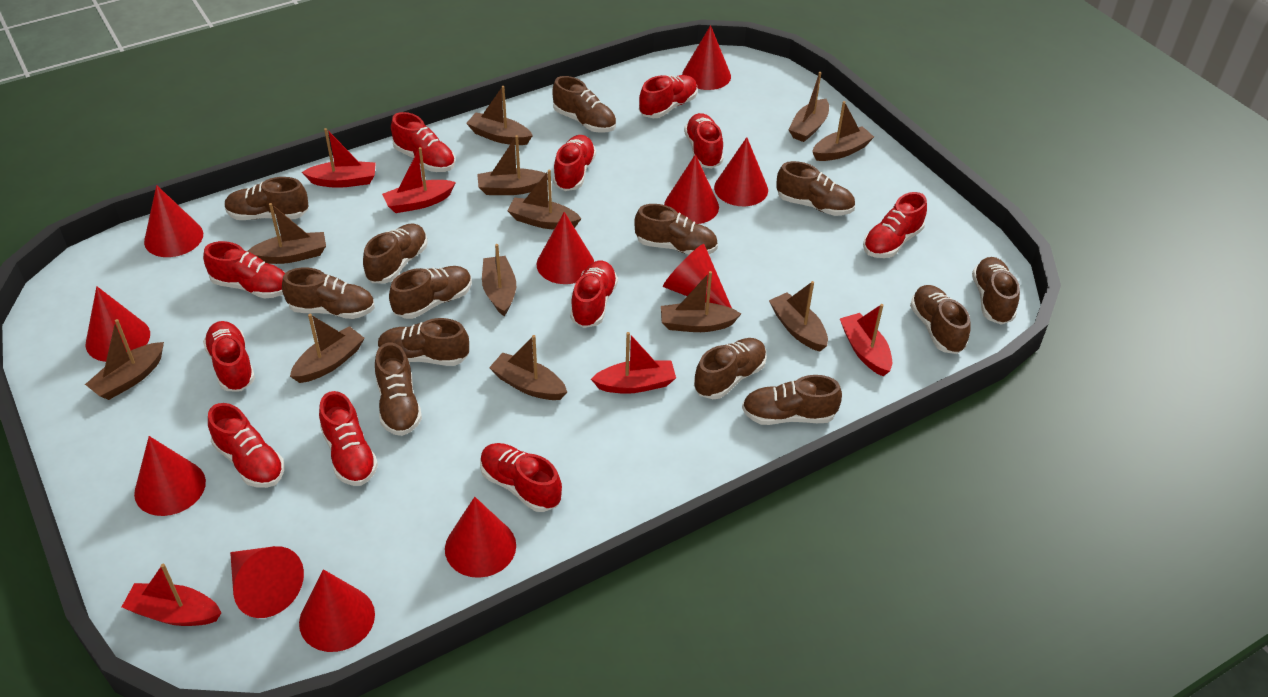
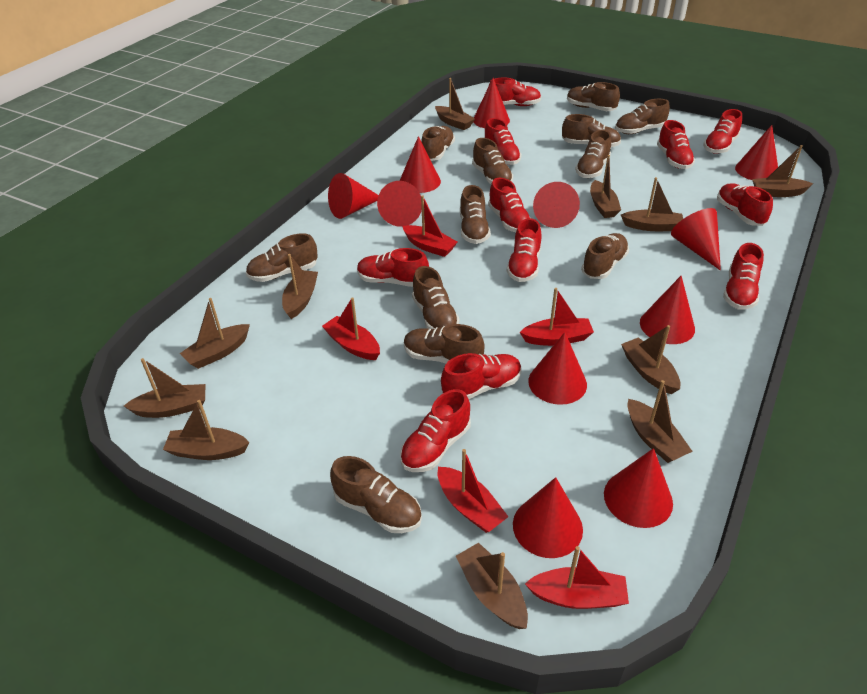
brown boat: 12 -> 11
brown shoe: 13 -> 12

